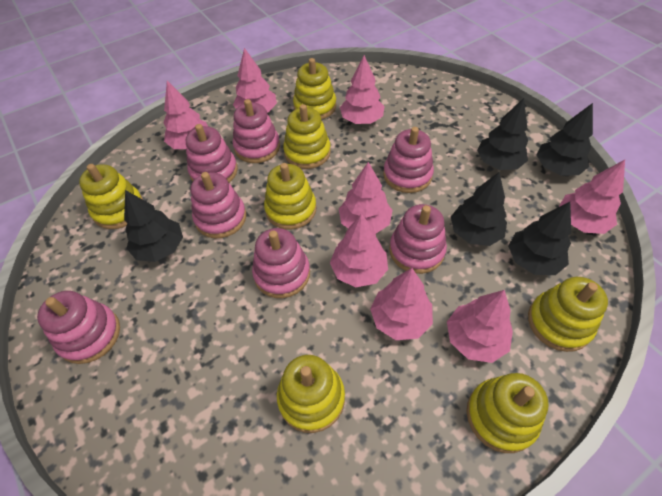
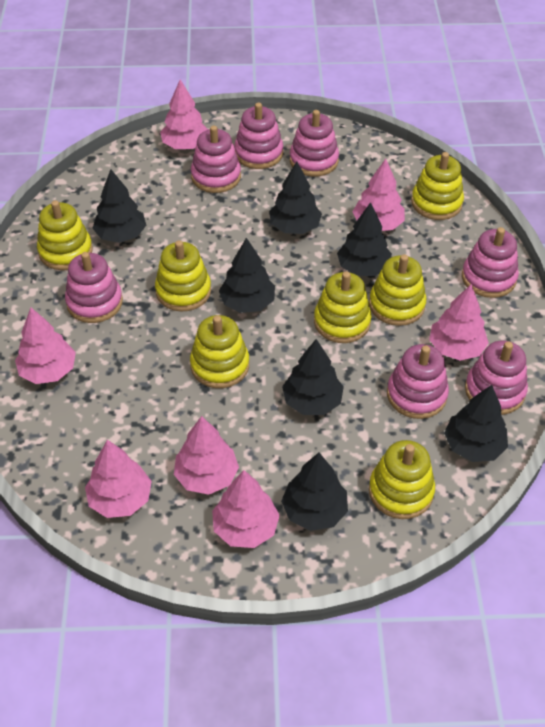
black tree: 5 -> 7
pink tree: 8 -> 7

